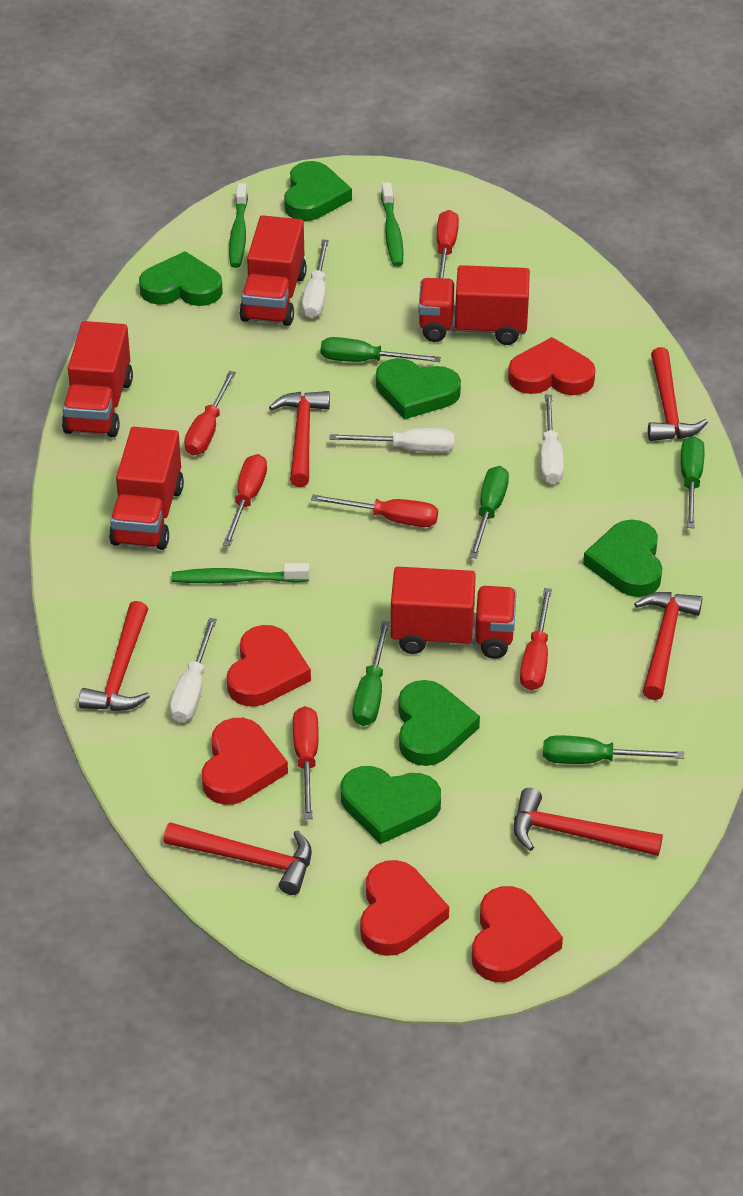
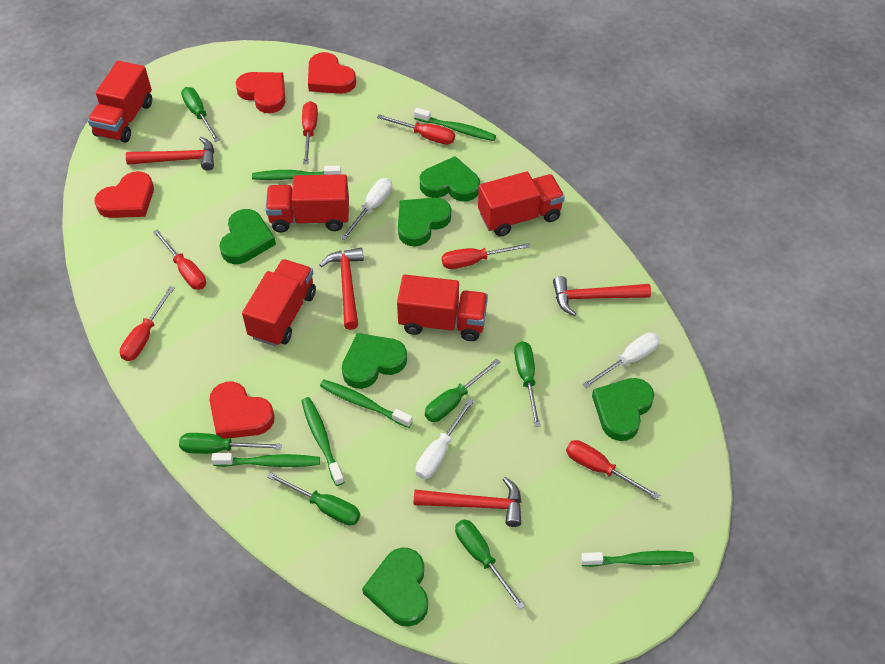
green screwdriver: 5 -> 6
green toothbrush: 3 -> 6
red hammer: 6 -> 4
red heart: 5 -> 4
white screwdriver: 4 -> 3

